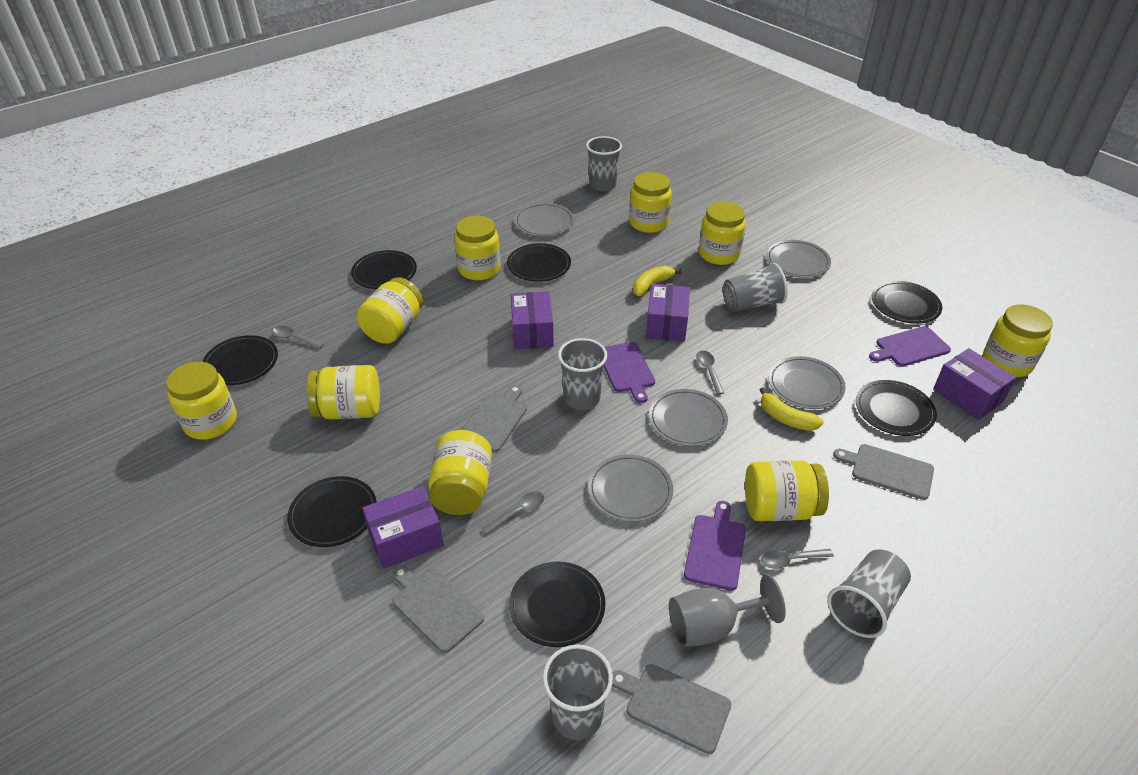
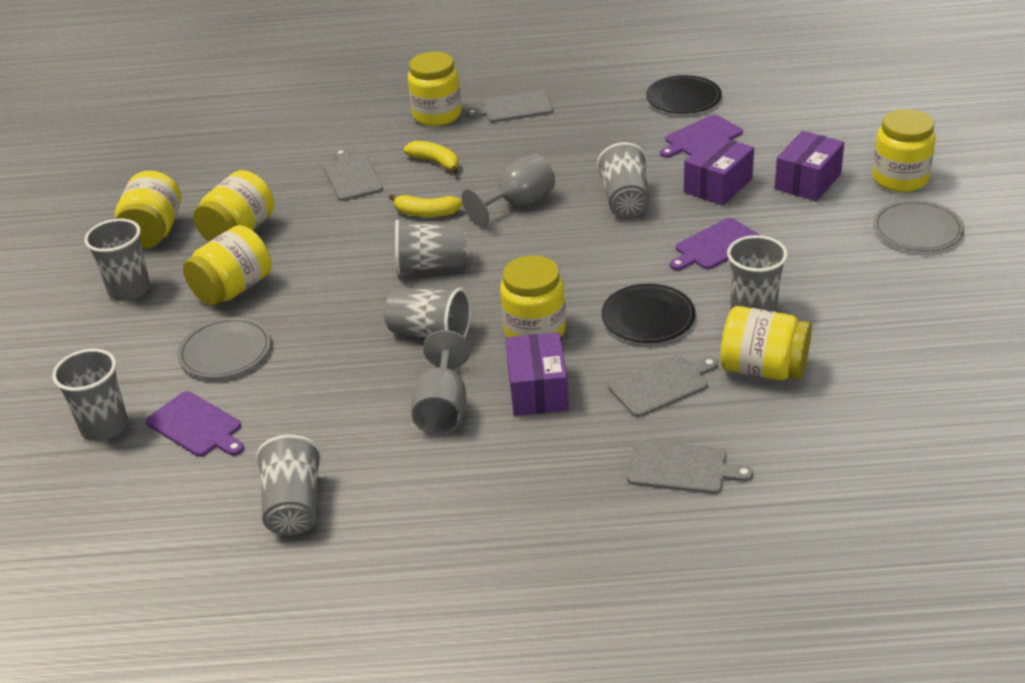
black plate: 7 -> 2
grey cup: 5 -> 7
grey goblet: 1 -> 2
grey plate: 5 -> 2
grey spoon: 4 -> 0
purple box: 4 -> 3
yellow jar: 9 -> 7

